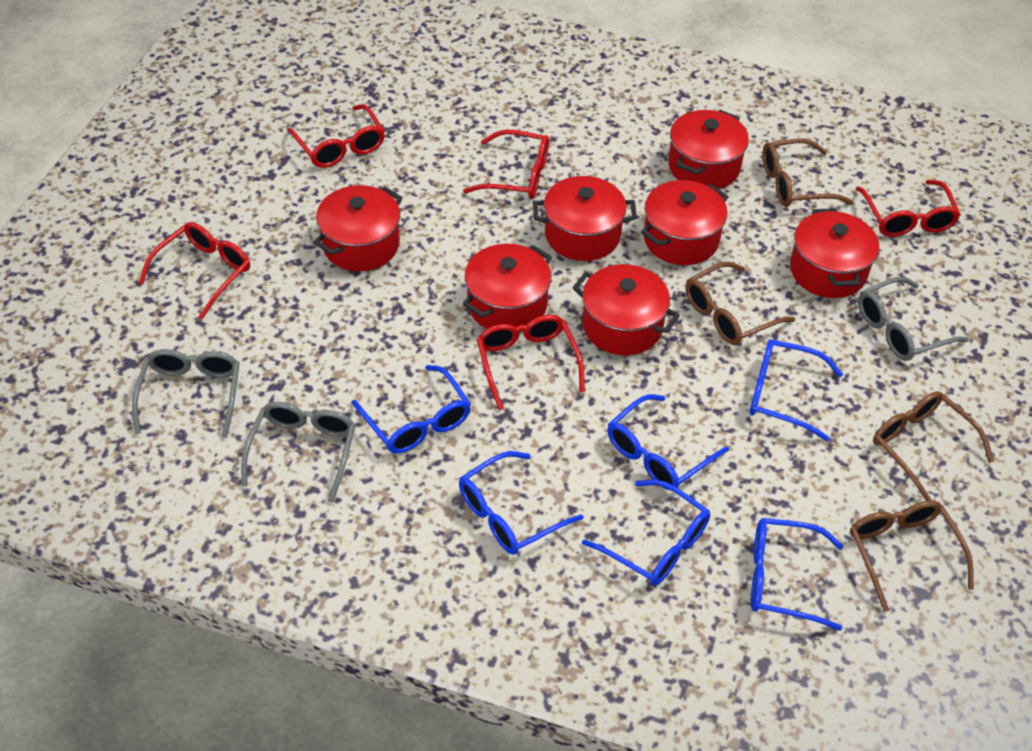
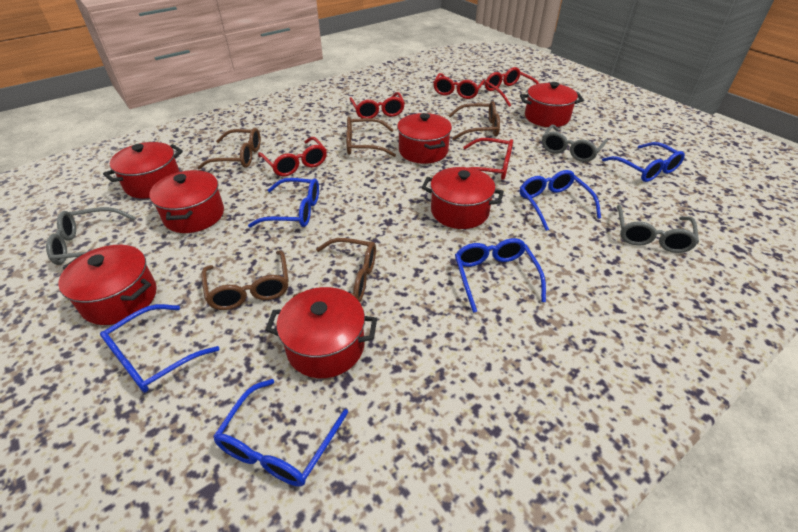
brown glasses: 4 -> 5

